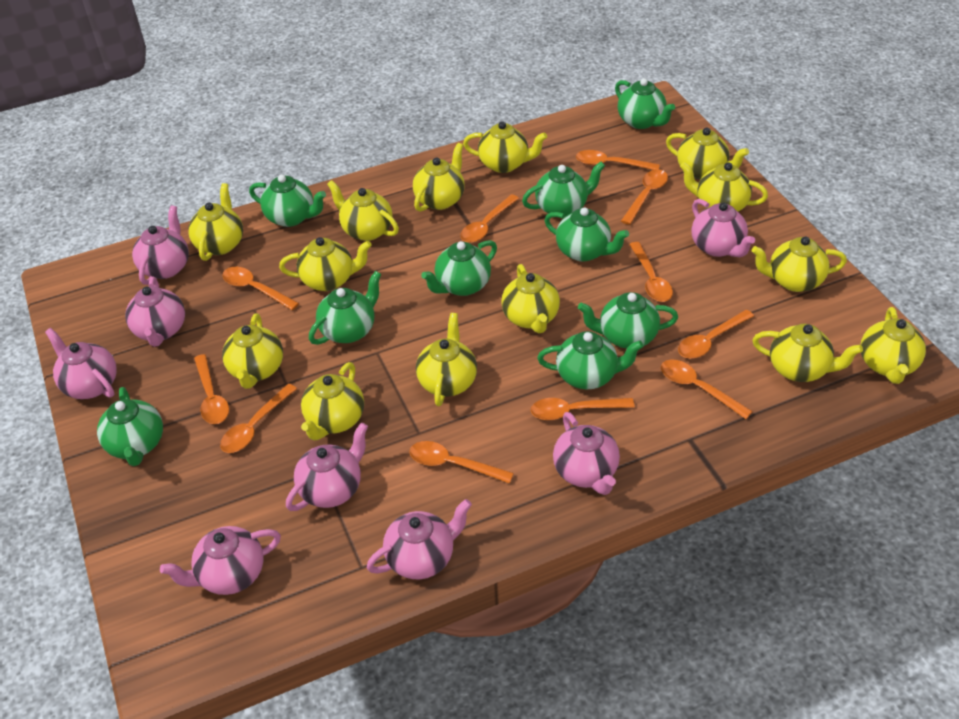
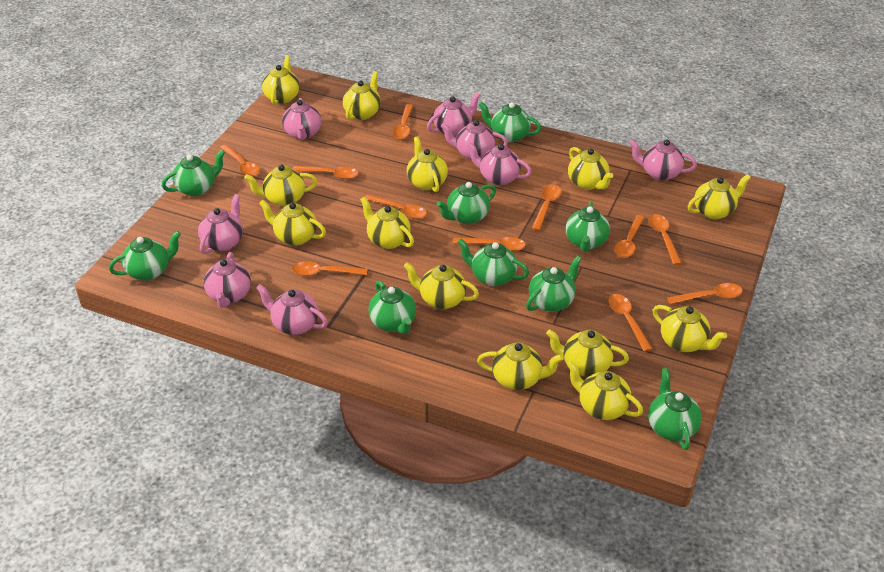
yellow teapot: 14 -> 13

